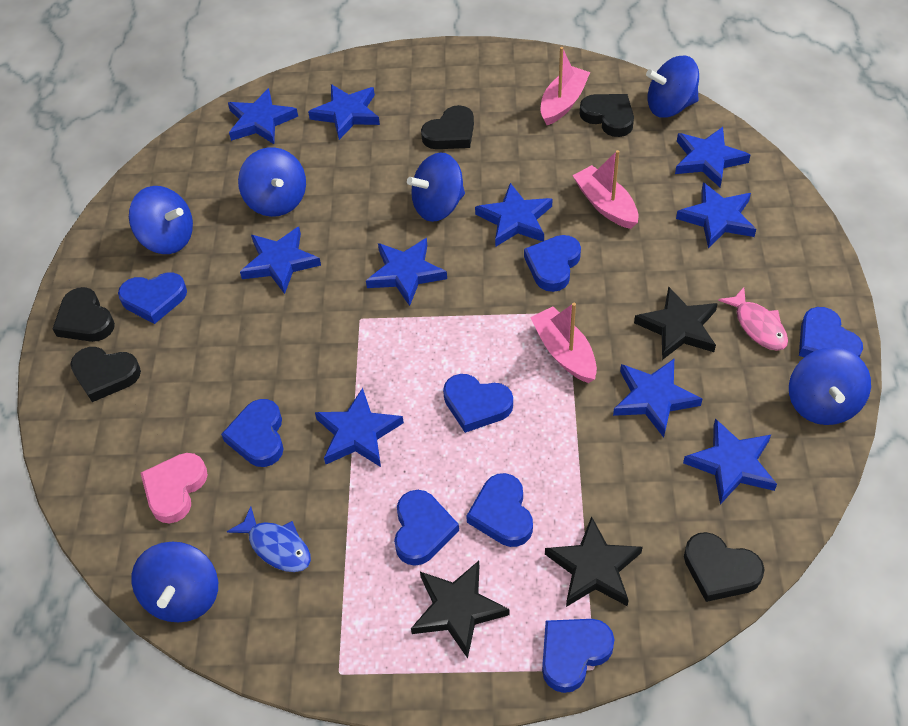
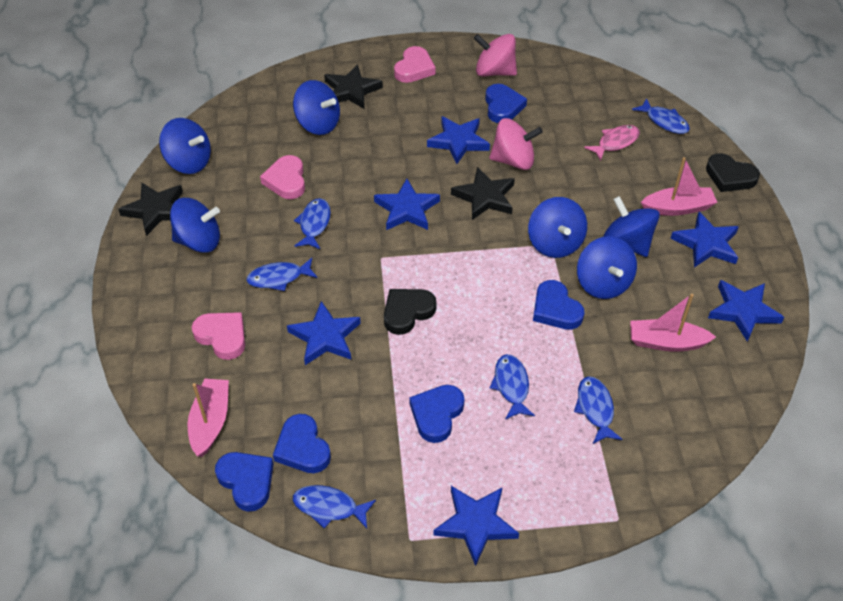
black heart: 5 -> 2
blue fish: 1 -> 6
blue heart: 8 -> 5
blue star: 10 -> 6
pink heart: 1 -> 3
pink spinning top: 0 -> 2

